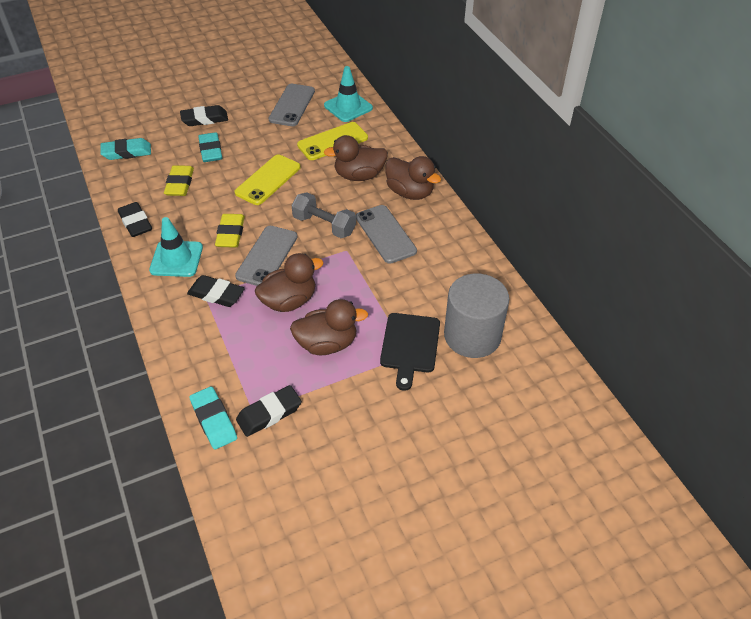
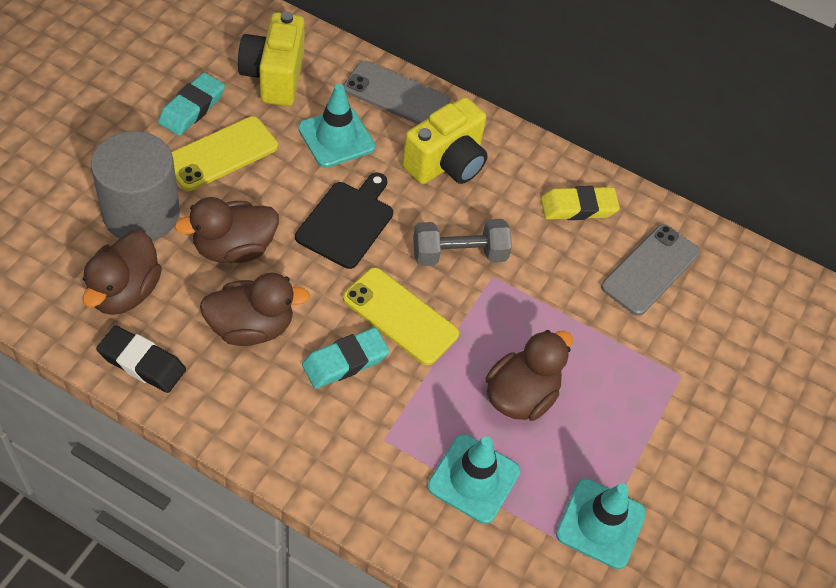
black eraser: 4 -> 1
grey phone: 3 -> 2
turquoise eraser: 3 -> 2
turquoise traffic cone: 2 -> 3
yellow camera: 0 -> 2
yellow eraser: 2 -> 1

